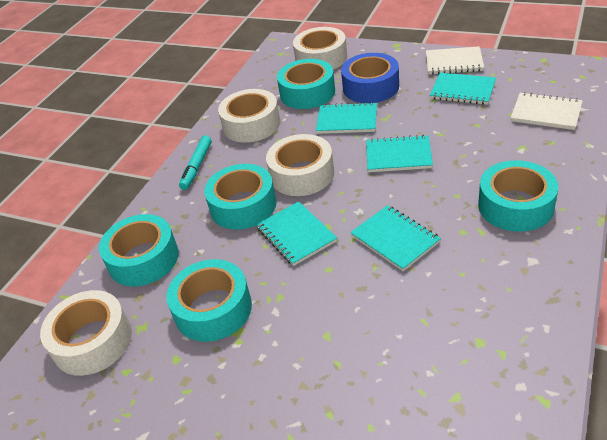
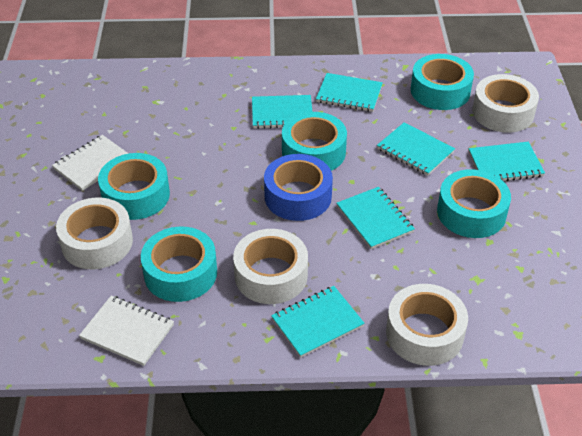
turquoise marker: 1 -> 0
turquoise notebook: 5 -> 6

